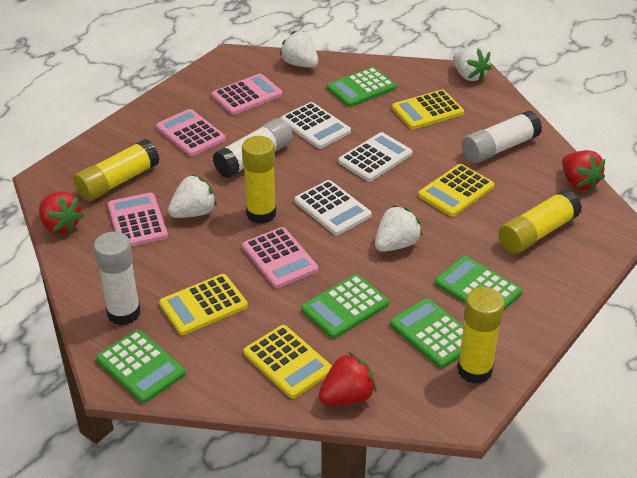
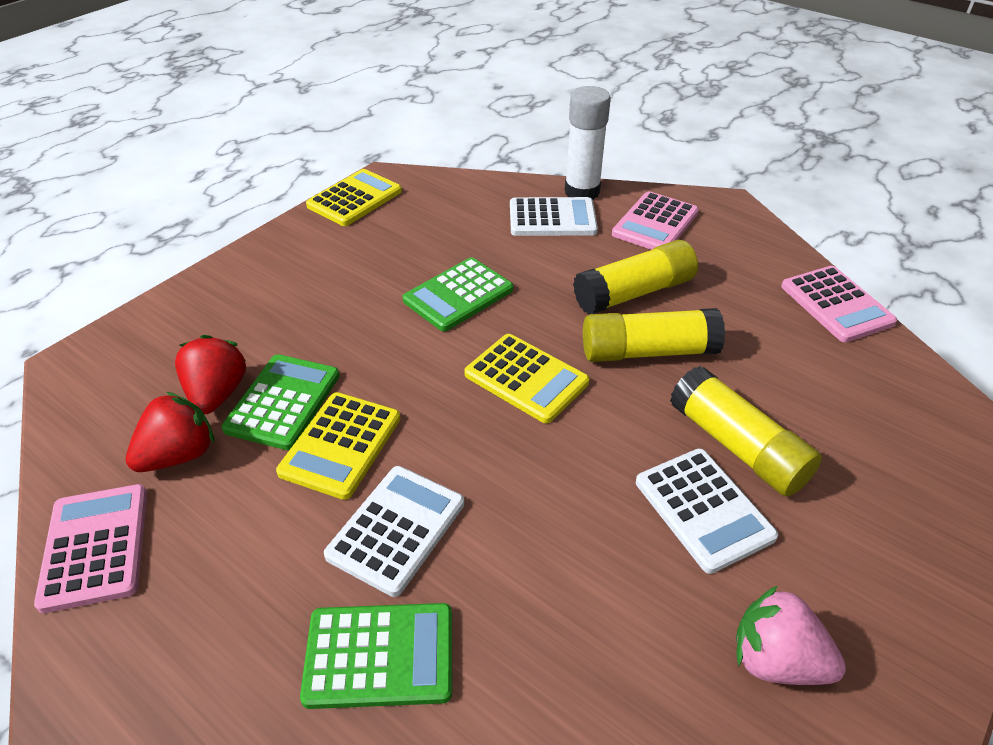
green calculator: 5 -> 3
pink calculator: 4 -> 3
pink strawberry: 0 -> 1
red strawberry: 3 -> 2
white glue stick: 3 -> 1
white strawberry: 4 -> 0
yellow calculator: 4 -> 3
yellow glue stick: 4 -> 3

